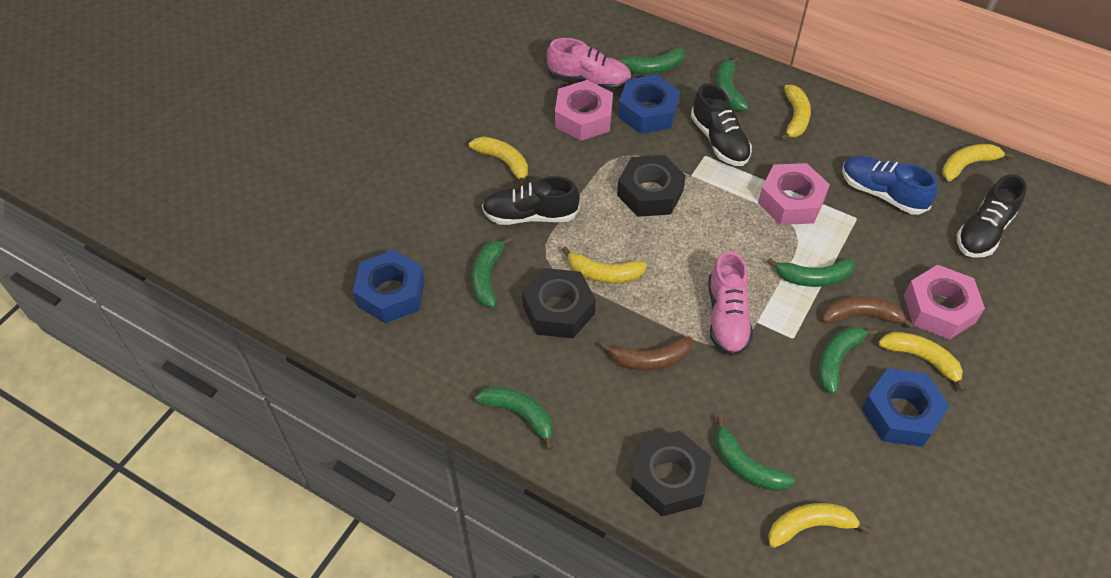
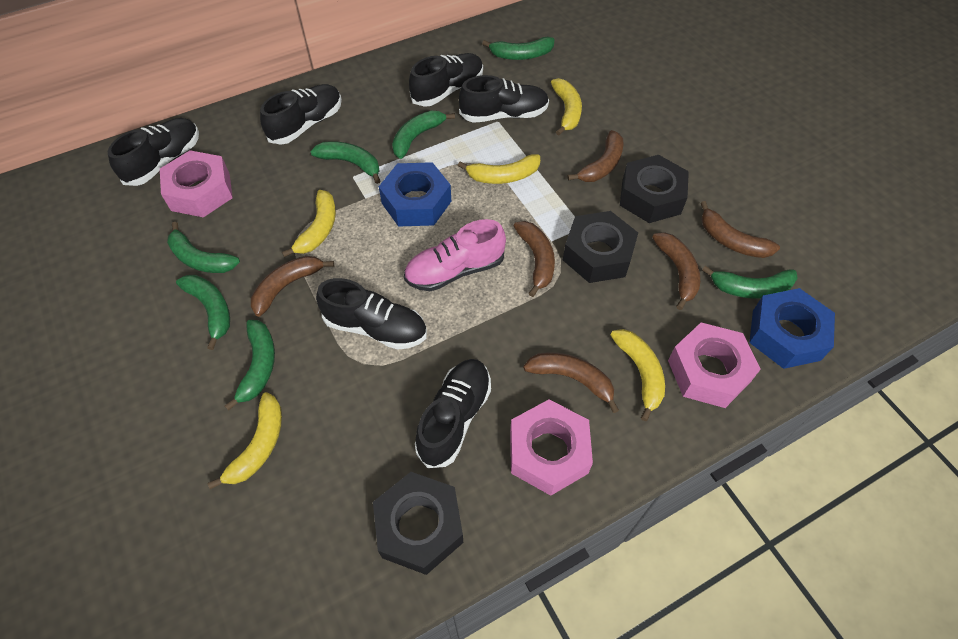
black shoe: 3 -> 6
blue nut: 3 -> 2
blue shoe: 1 -> 0
brown banana: 2 -> 6
pink shoe: 2 -> 1
yellow banana: 6 -> 5

